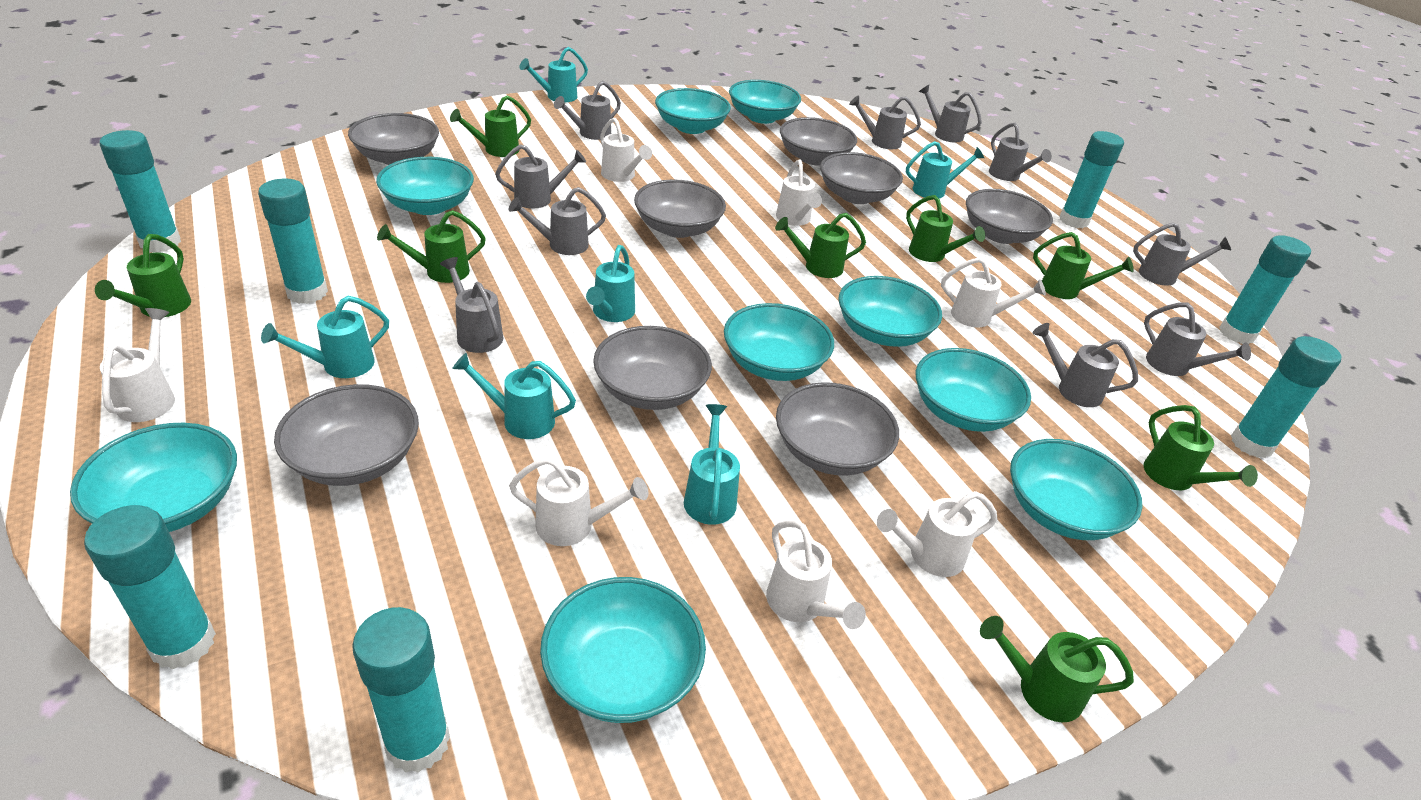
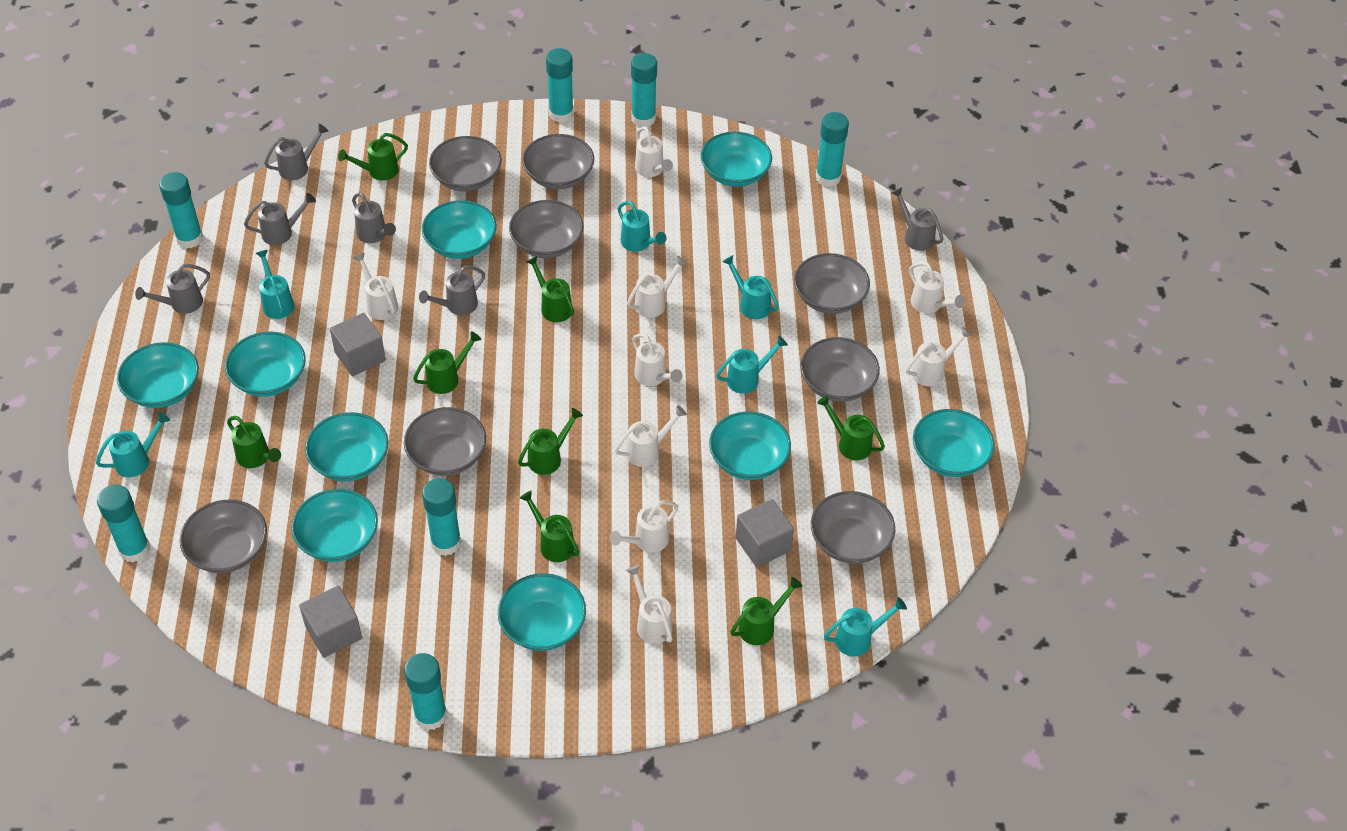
grey cube: 0 -> 3
grey watering can: 10 -> 6
white watering can: 7 -> 9

